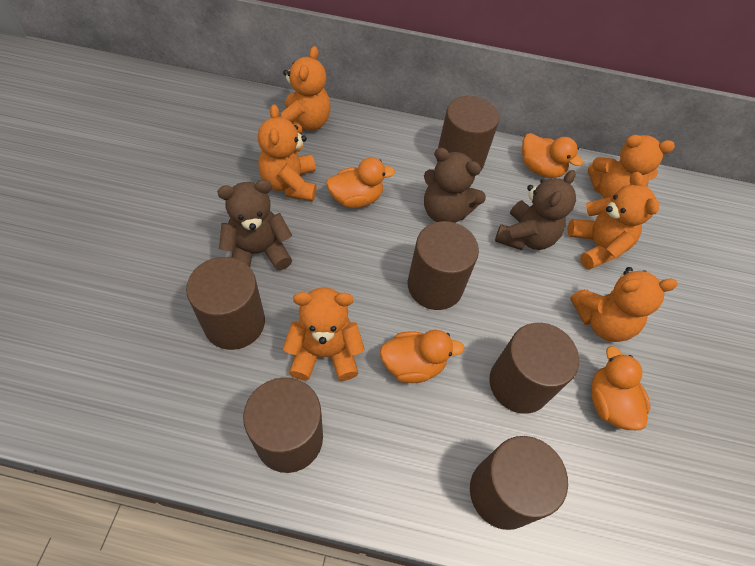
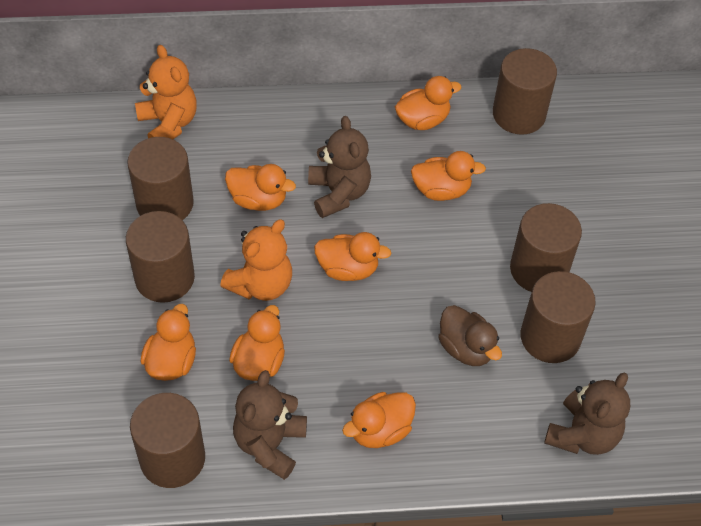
brown duck: 0 -> 1
orange duck: 4 -> 7
orange teddy bear: 6 -> 2

